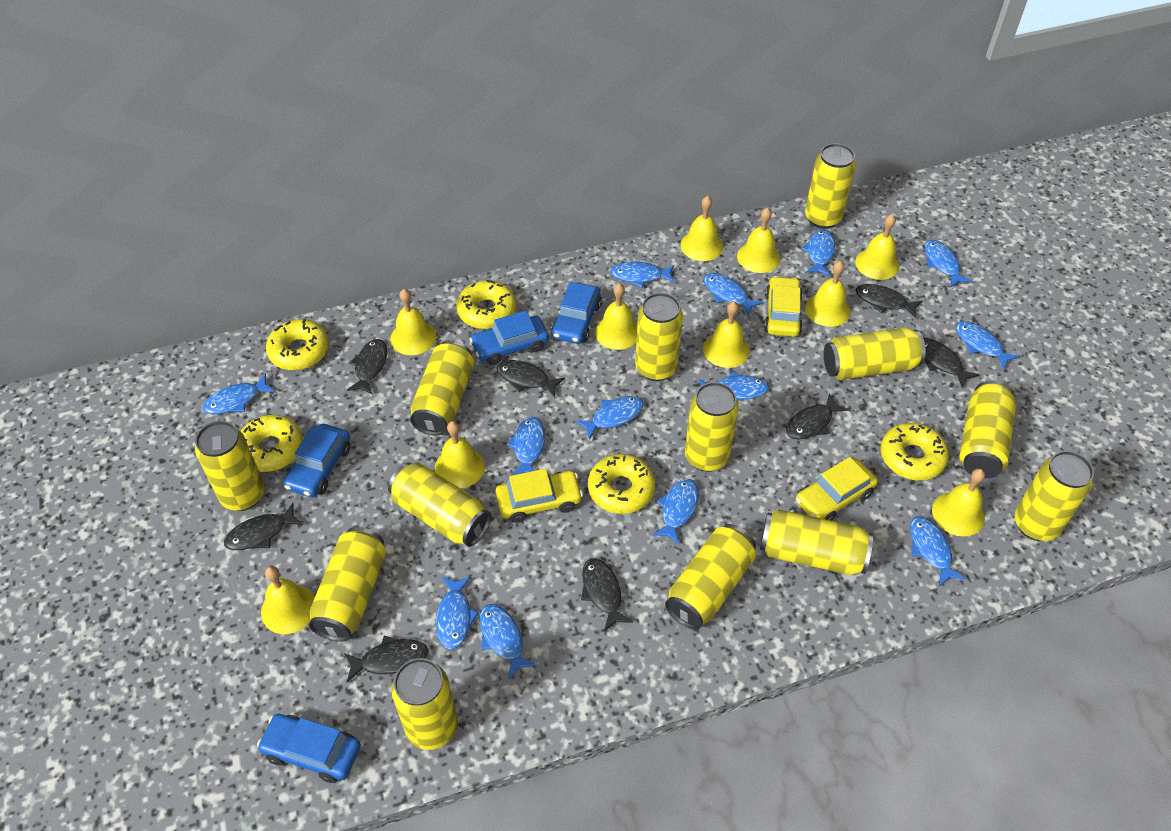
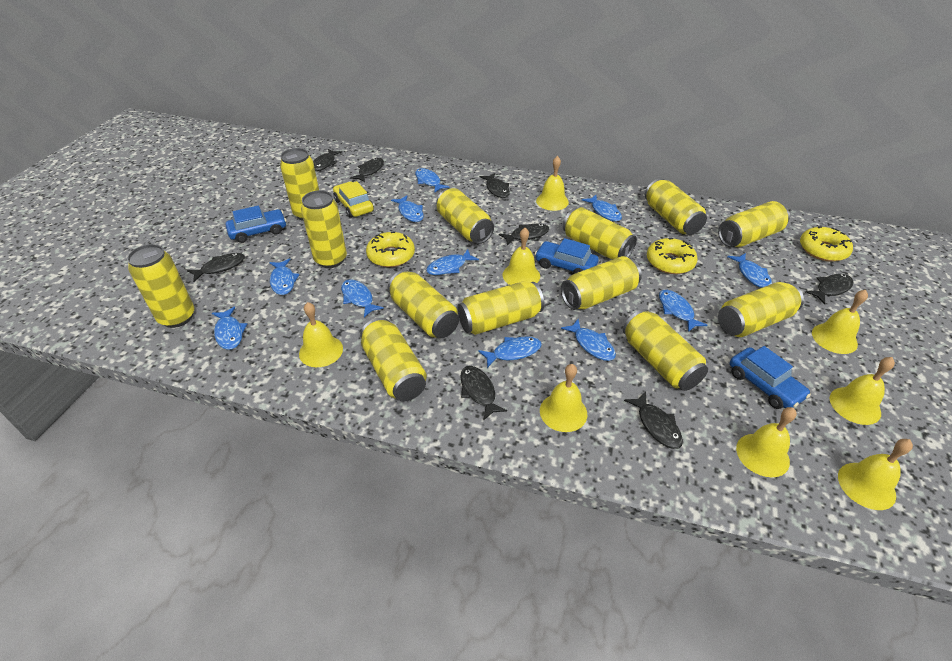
blue car: 4 -> 3
blue fish: 13 -> 11
yellow bell: 10 -> 8
yellow car: 3 -> 1
yellow donut: 5 -> 3

